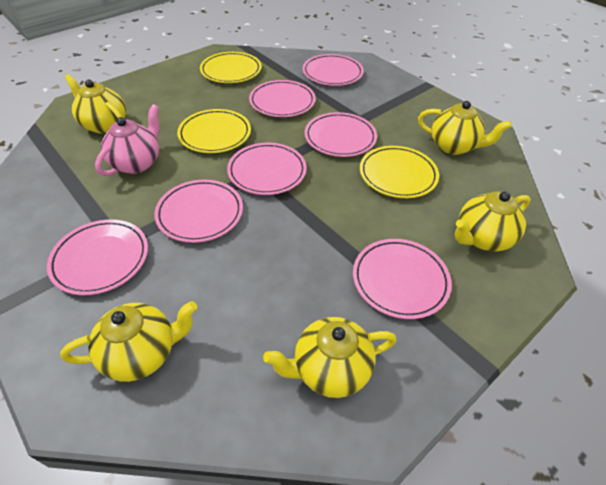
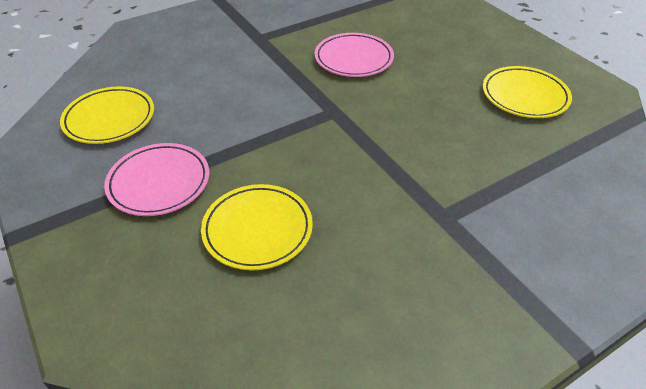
pink plate: 7 -> 2
pink teapot: 1 -> 0
yellow teapot: 5 -> 0

